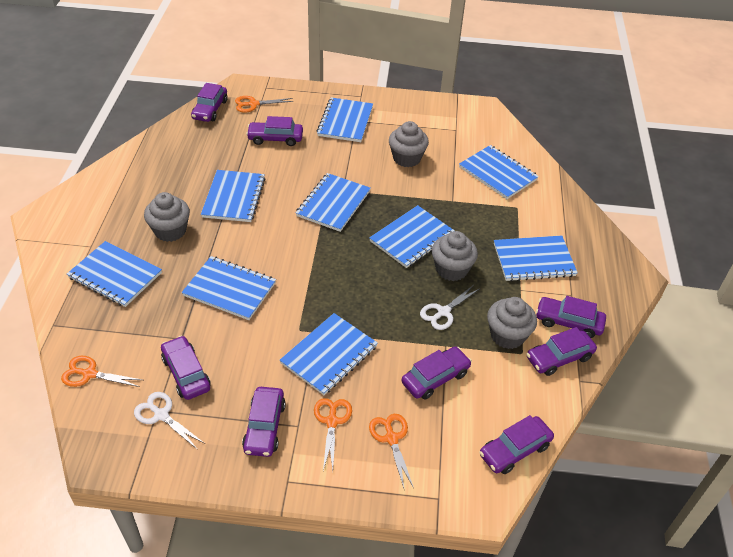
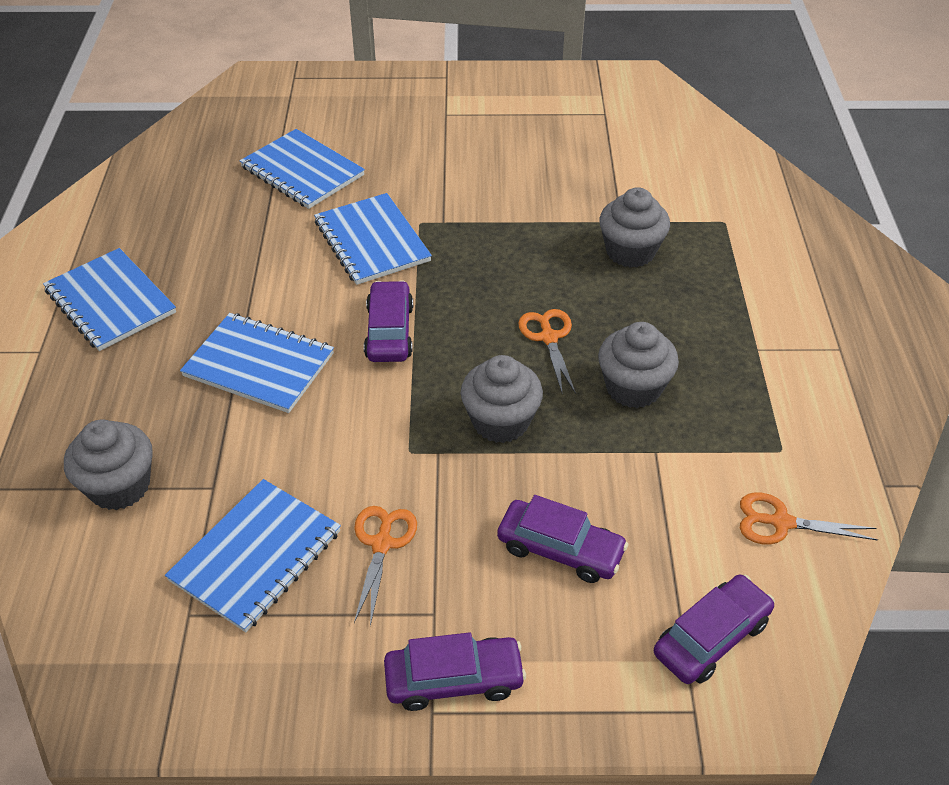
blue notebook: 9 -> 5
orange scissors: 4 -> 3
purple car: 8 -> 4
white scissors: 2 -> 0

